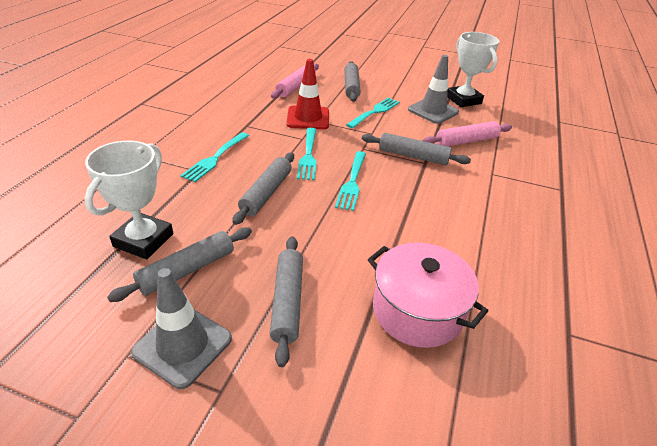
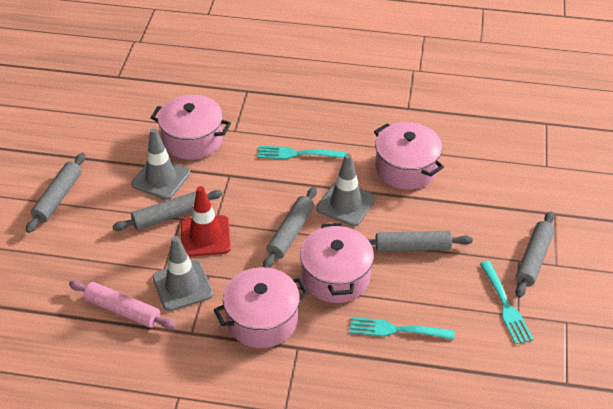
grey traffic cone: 2 -> 3
pink pot: 1 -> 4
pink rolling pin: 2 -> 1
turquoise fork: 4 -> 3
white trophy: 2 -> 0

